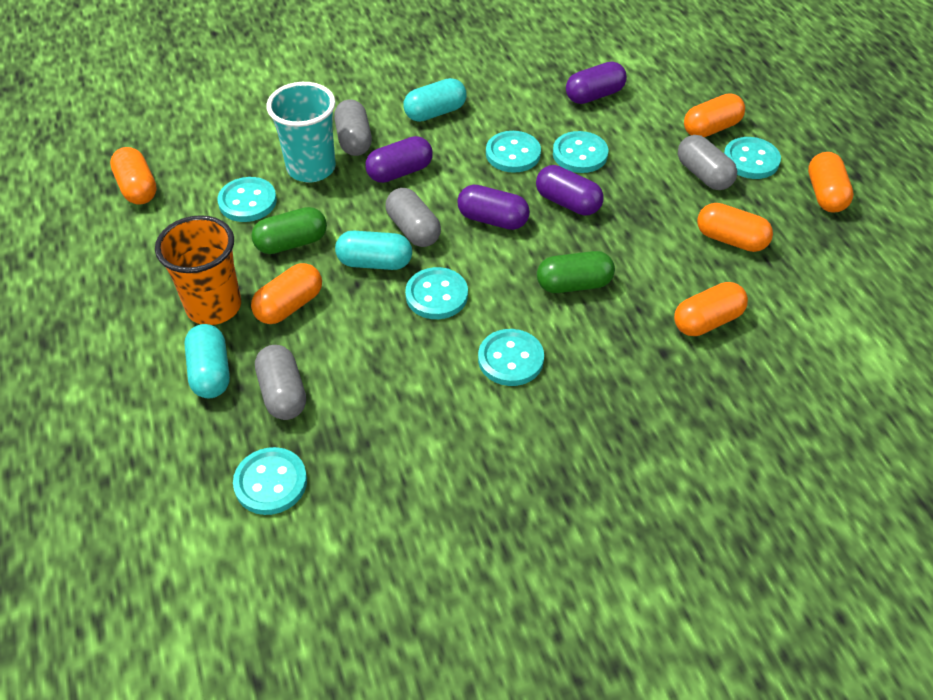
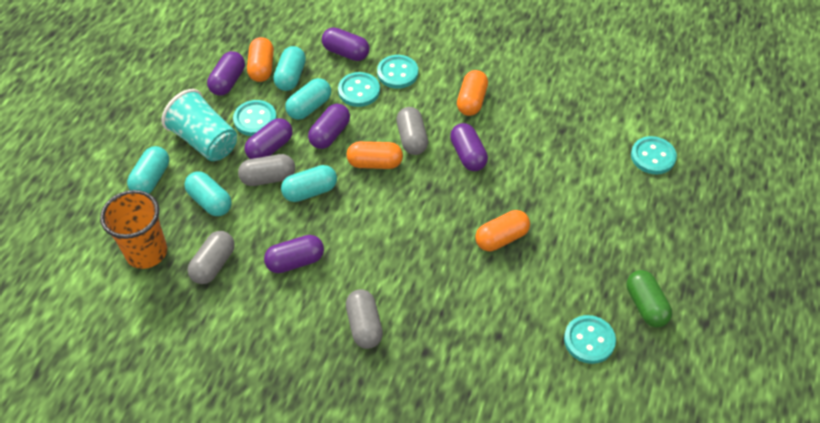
green capsule: 2 -> 1
orange capsule: 6 -> 4
purple capsule: 4 -> 6
turquoise button: 7 -> 5
turquoise capsule: 3 -> 5

